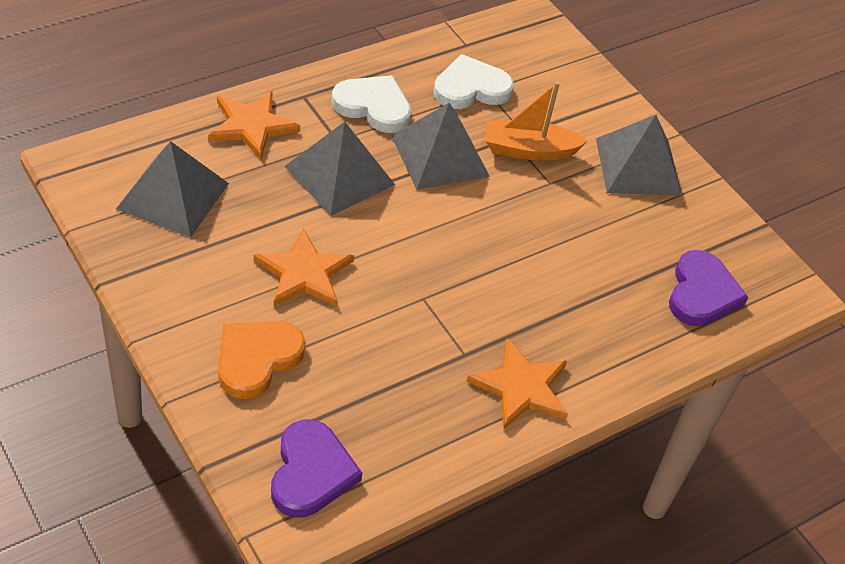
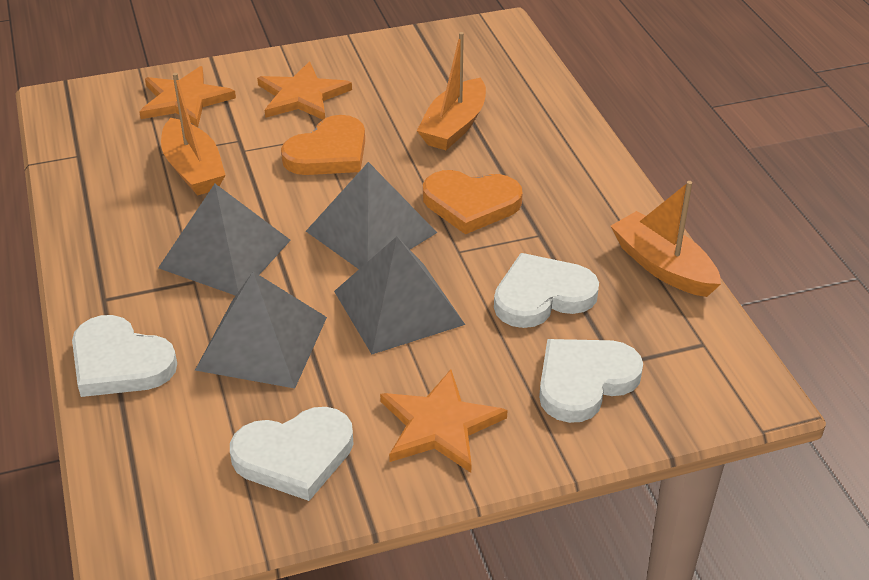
orange boat: 1 -> 3
orange heart: 1 -> 2
purple heart: 2 -> 0
white heart: 2 -> 4

